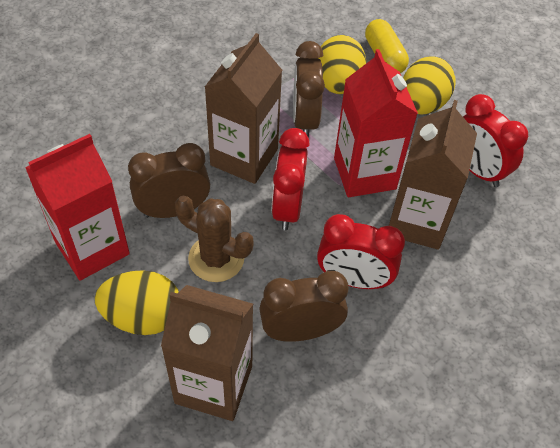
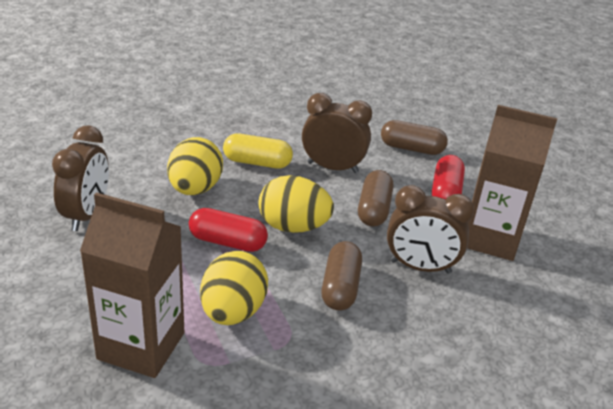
brown cactus: 1 -> 0
brown capsule: 0 -> 3
brown carton: 3 -> 2
red capsule: 0 -> 2
red carton: 2 -> 0
red clock: 3 -> 0

